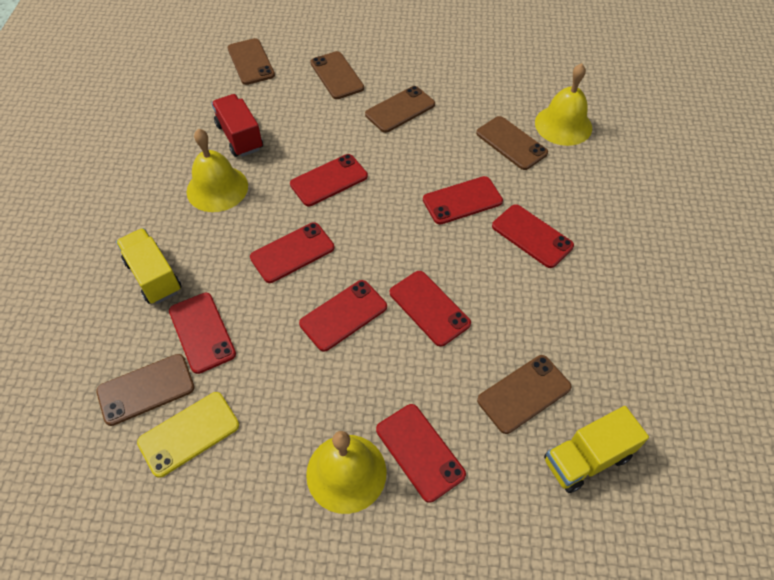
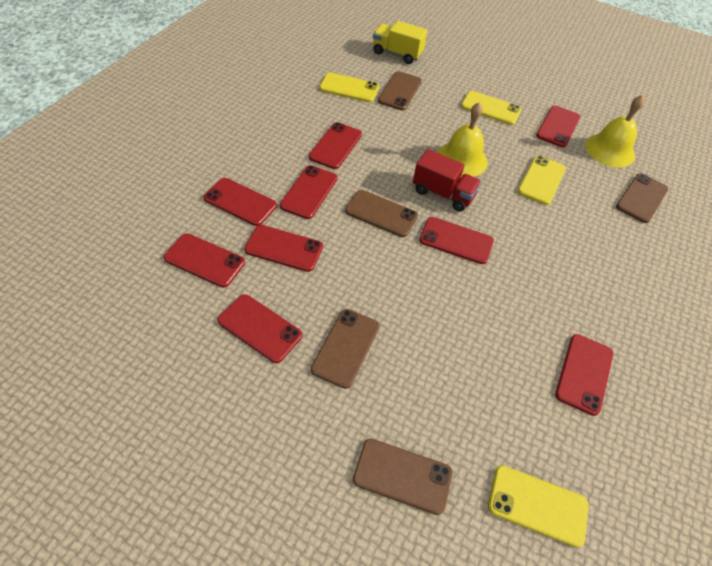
brown phone: 6 -> 5
red phone: 8 -> 9
yellow bell: 3 -> 2
yellow phone: 1 -> 4
yellow truck: 2 -> 1

